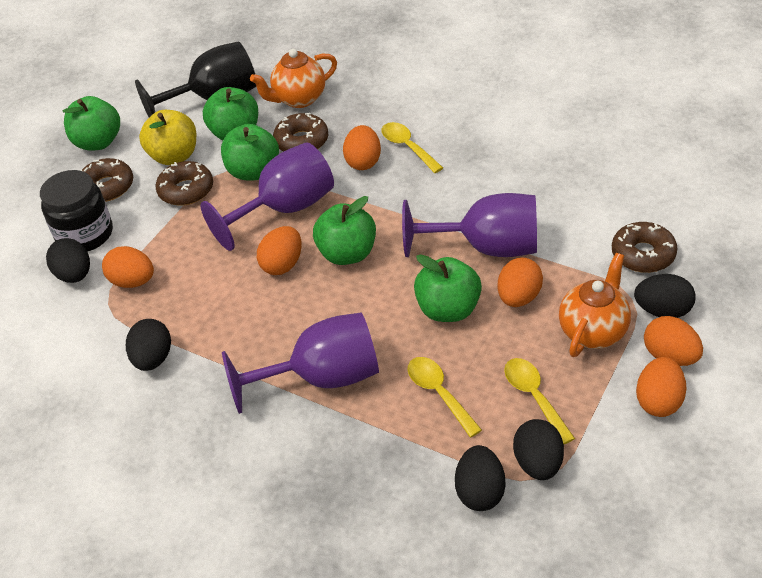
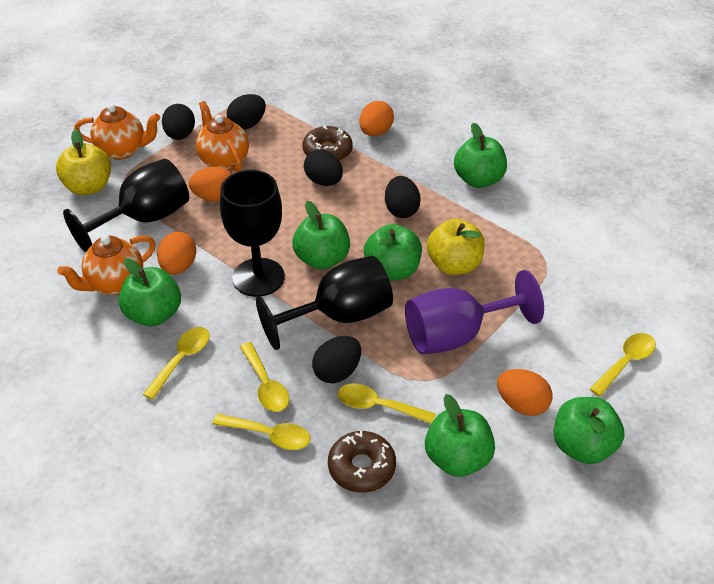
black goblet: 1 -> 3
black jar: 1 -> 0
brown donut: 4 -> 2
green apple: 5 -> 6
orange egg: 6 -> 4
orange teapot: 2 -> 3
purple goblet: 3 -> 1
yellow apple: 1 -> 2
yellow spoon: 3 -> 5

